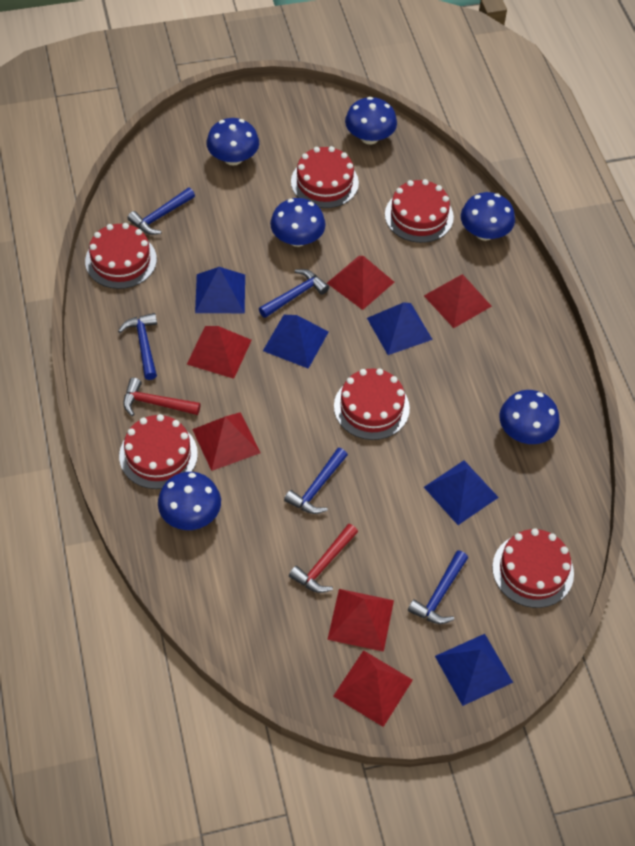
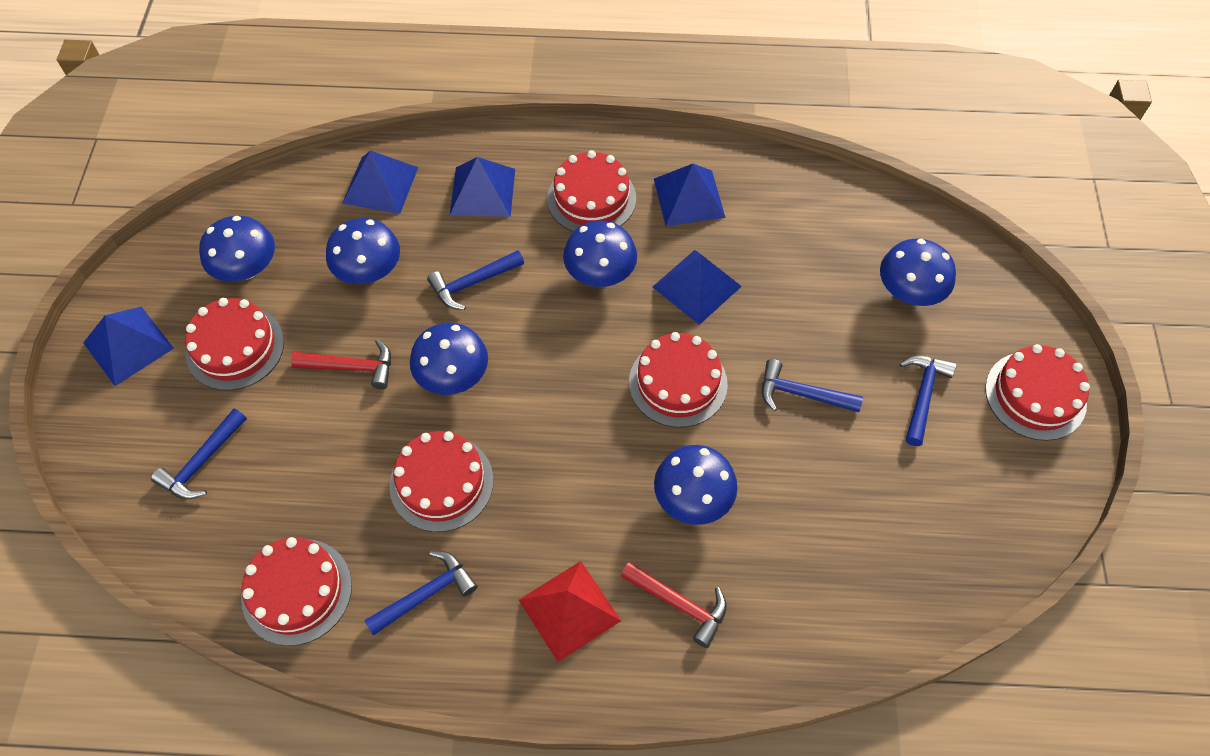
red pyramid: 6 -> 1

